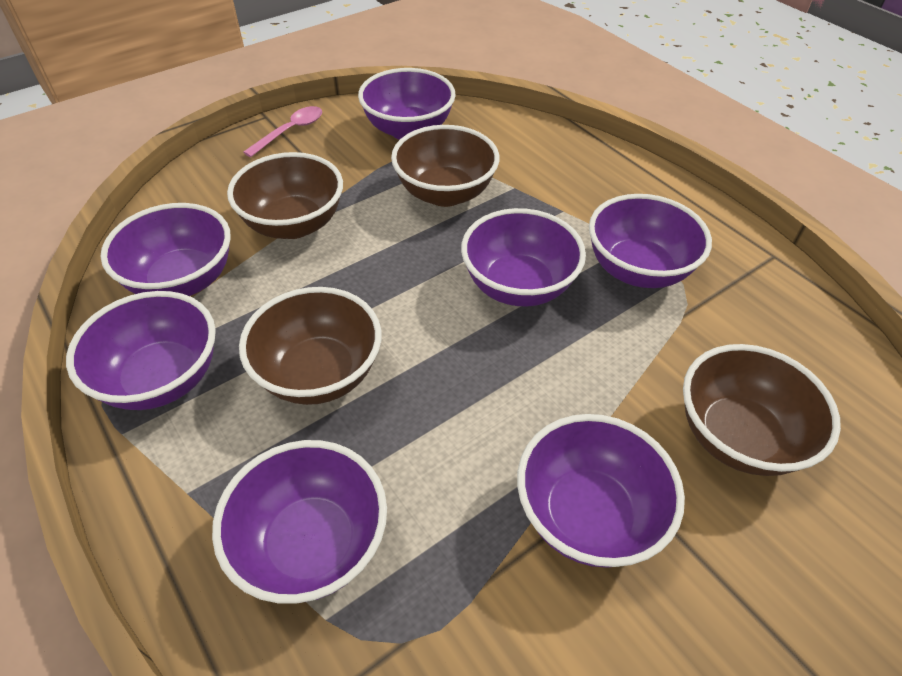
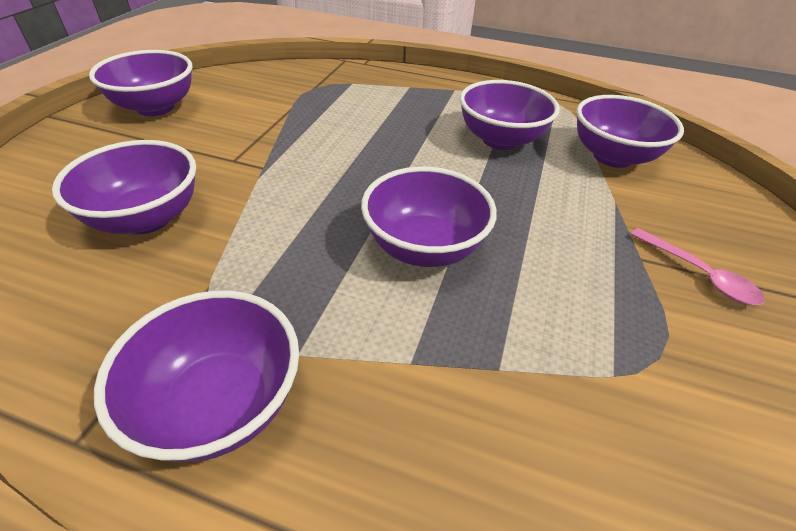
brown bowl: 4 -> 0
purple bowl: 7 -> 6

